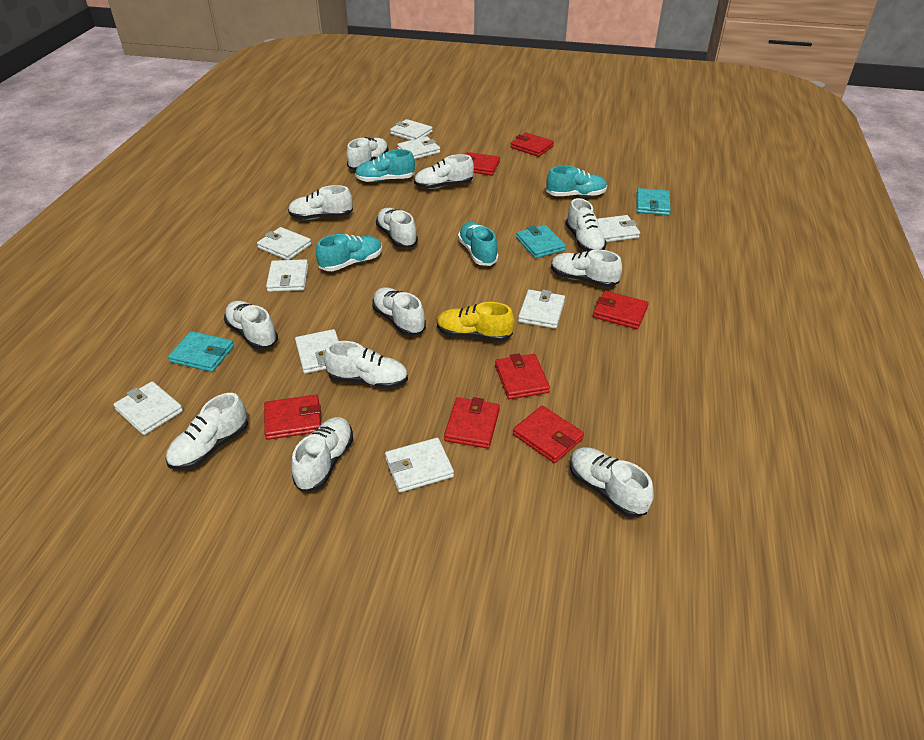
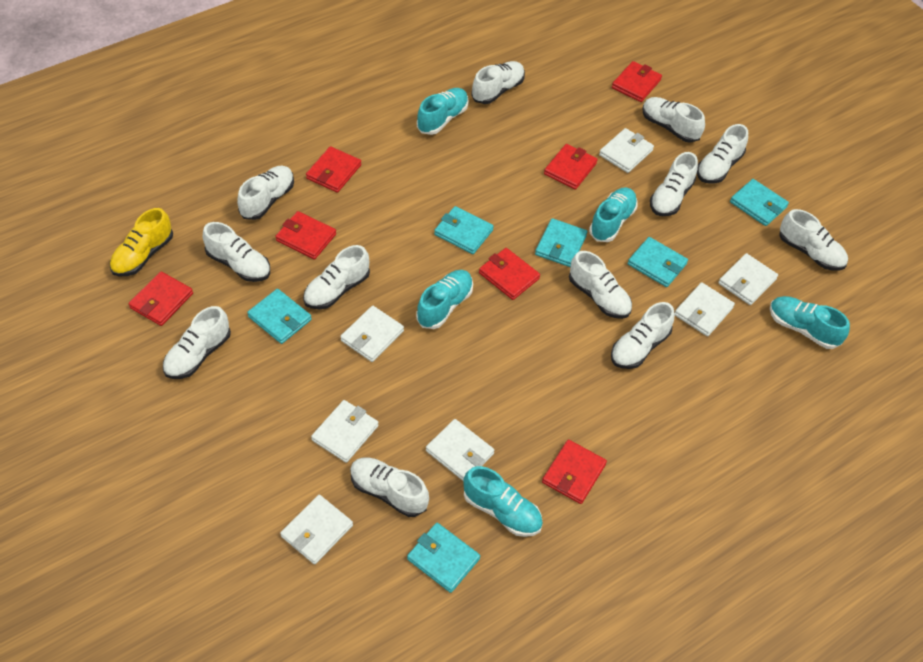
turquoise shoe: 4 -> 5
turquoise wallet: 3 -> 6
white wallet: 9 -> 7

